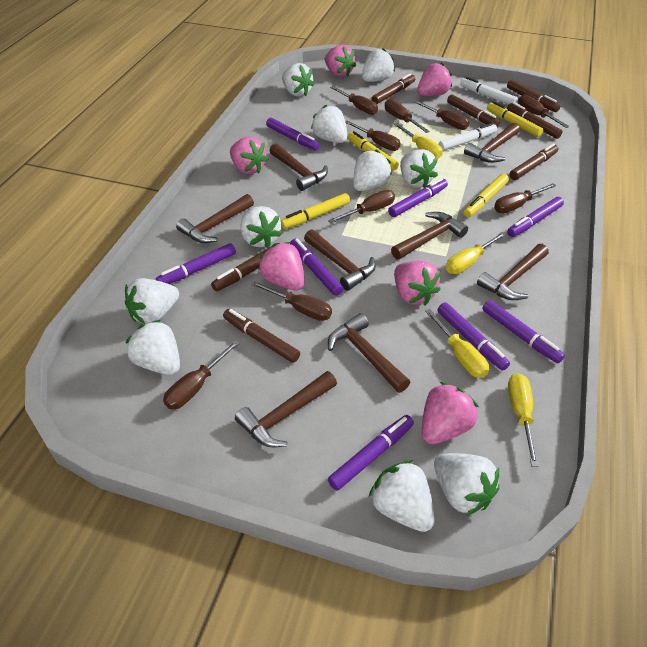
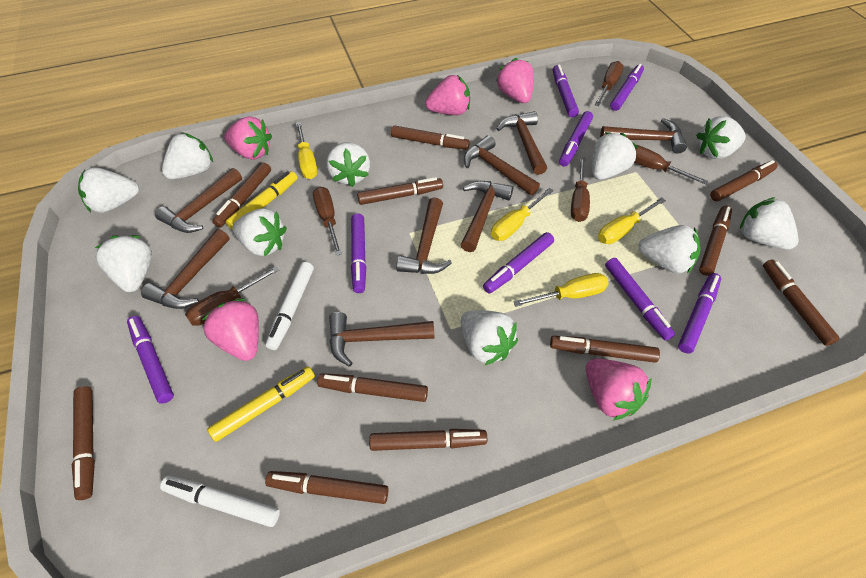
brown marker: 7 -> 11
brown screwdriver: 9 -> 5
pink strawberry: 6 -> 5
yellow marker: 4 -> 2

